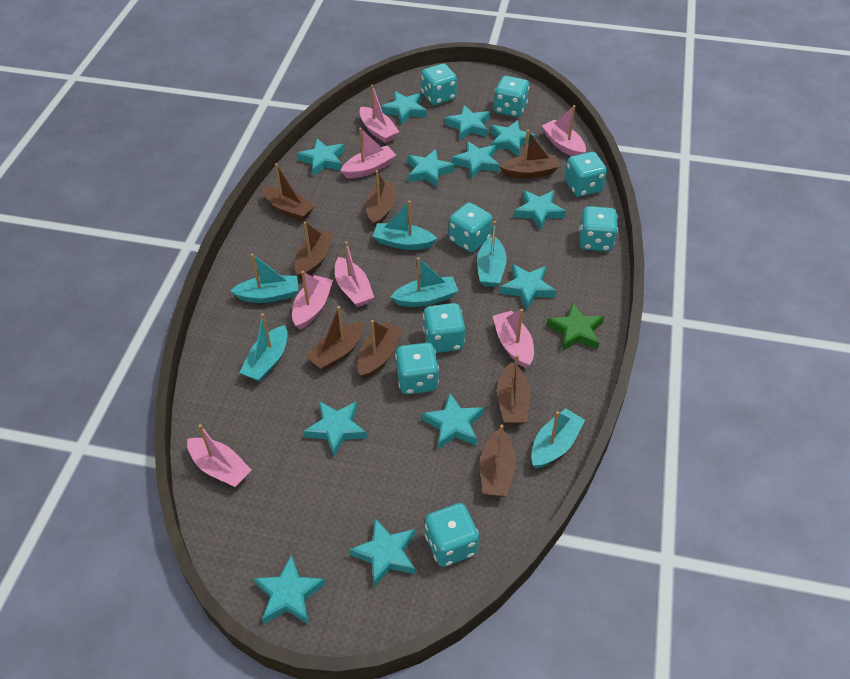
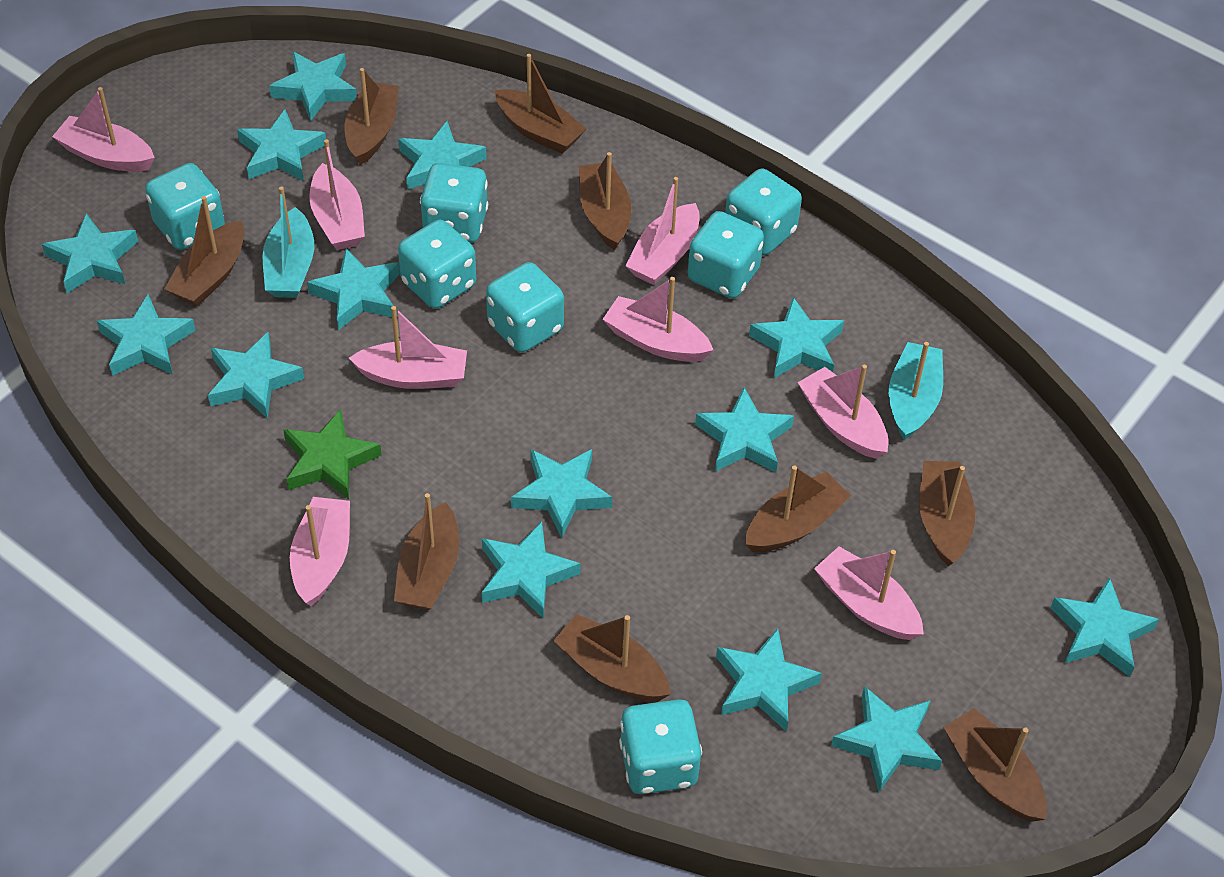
brown boat: 8 -> 9
pink boat: 7 -> 8
turquoise boat: 6 -> 2
turquoise dice: 8 -> 7
turquoise star: 12 -> 14

